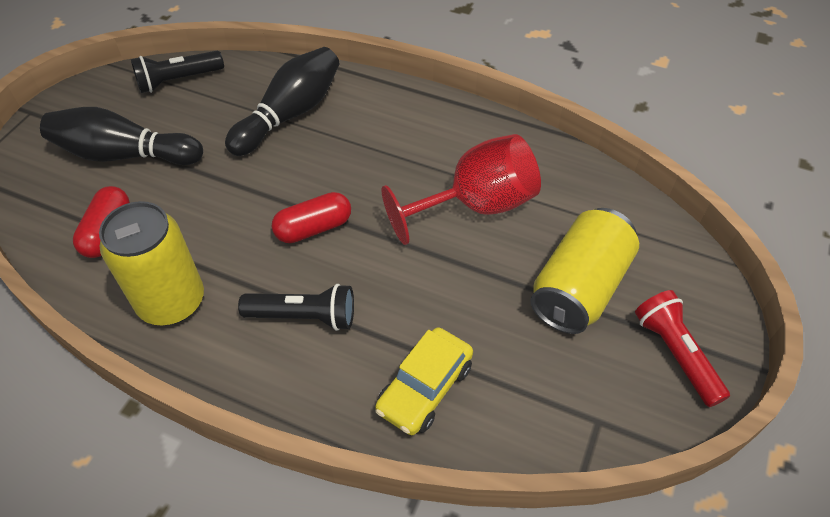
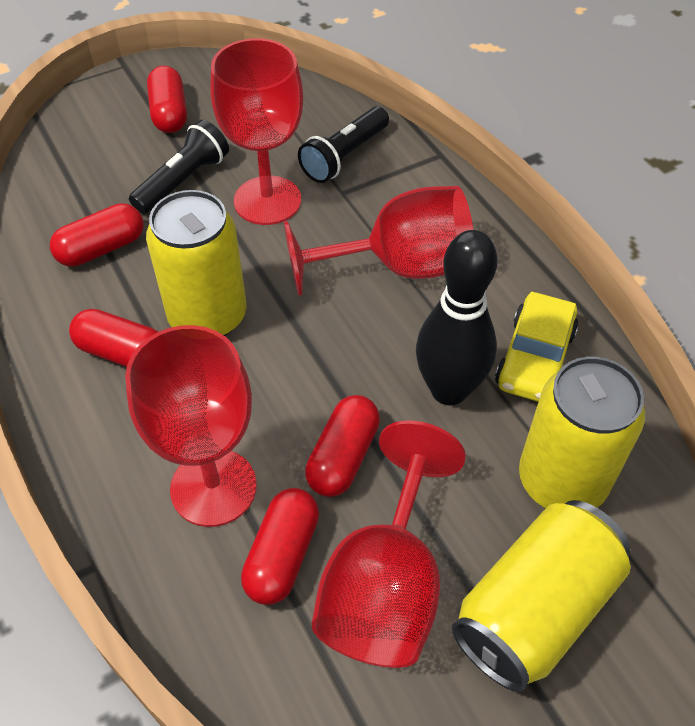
black bowling pin: 2 -> 1
red capsule: 2 -> 5
red flashlight: 1 -> 0
red goblet: 1 -> 4
yellow can: 2 -> 3

